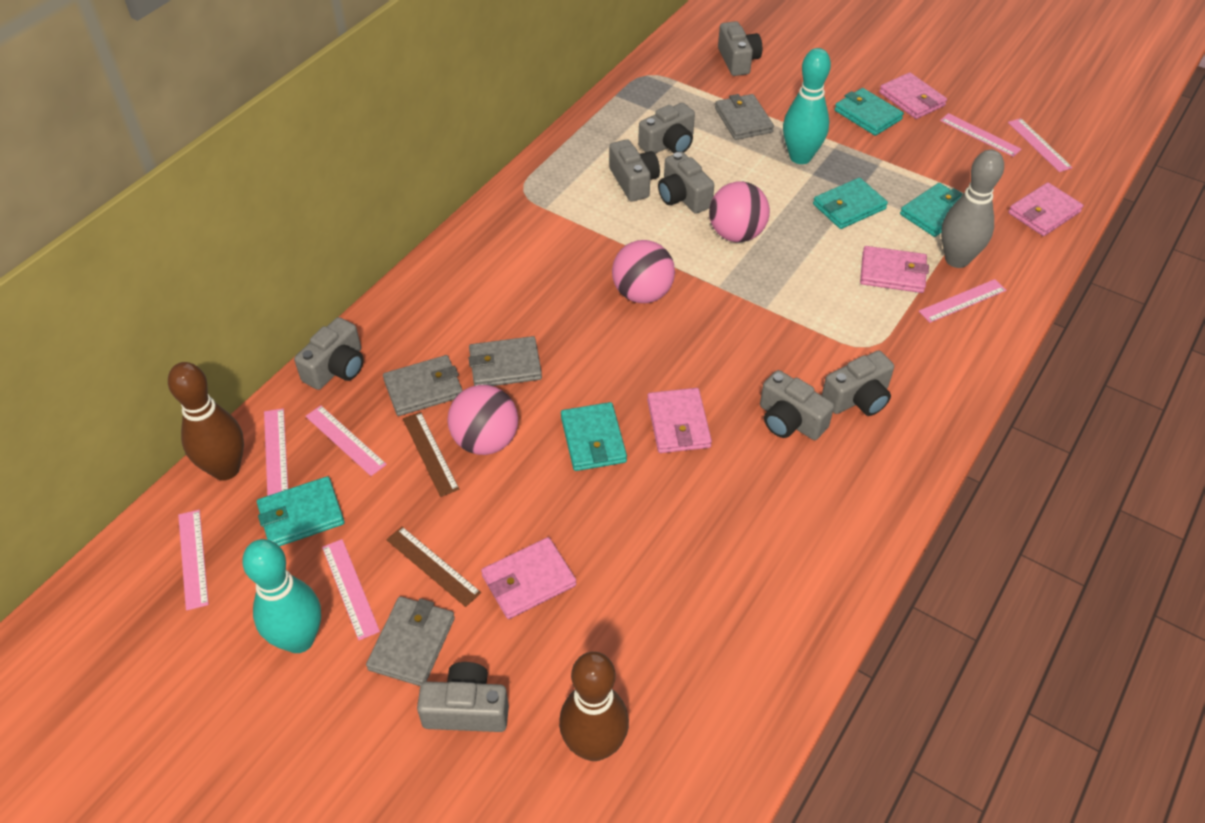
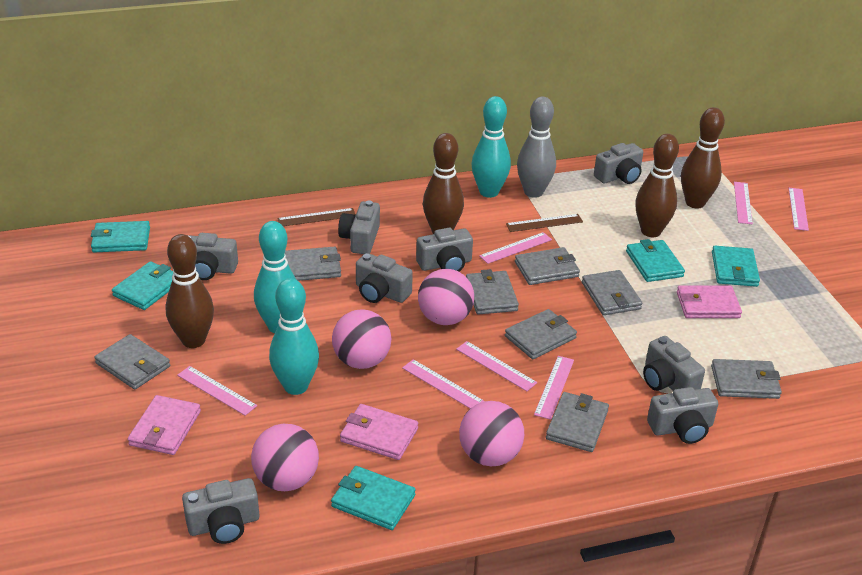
brown bowling pin: 2 -> 4
grey wallet: 4 -> 8
pink ball: 3 -> 4
pink wallet: 5 -> 3
turquoise bowling pin: 2 -> 3

